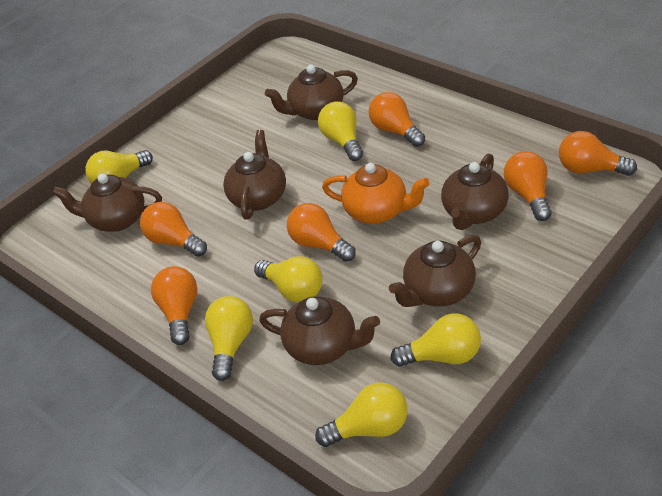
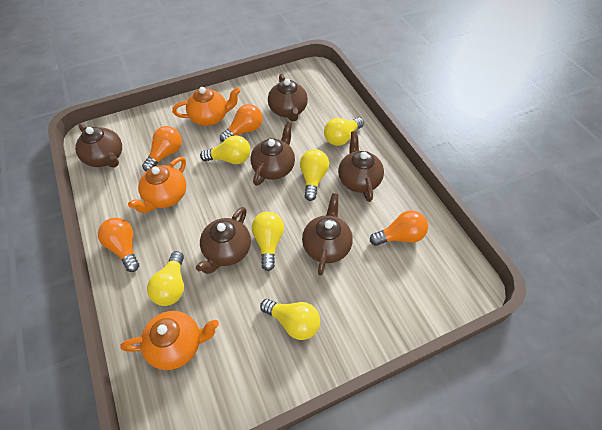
orange light bulb: 6 -> 4
orange teapot: 1 -> 3

